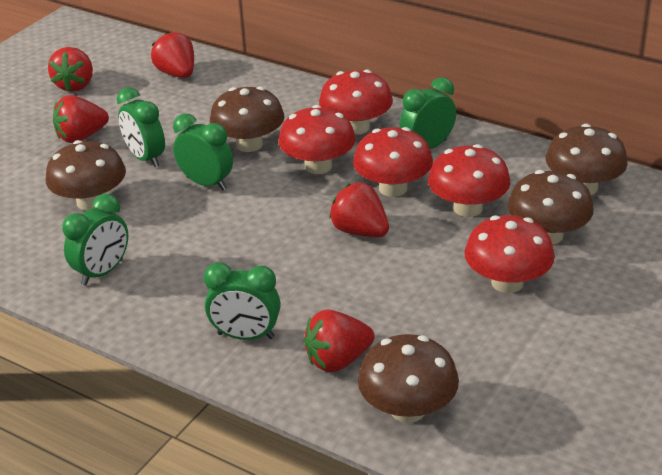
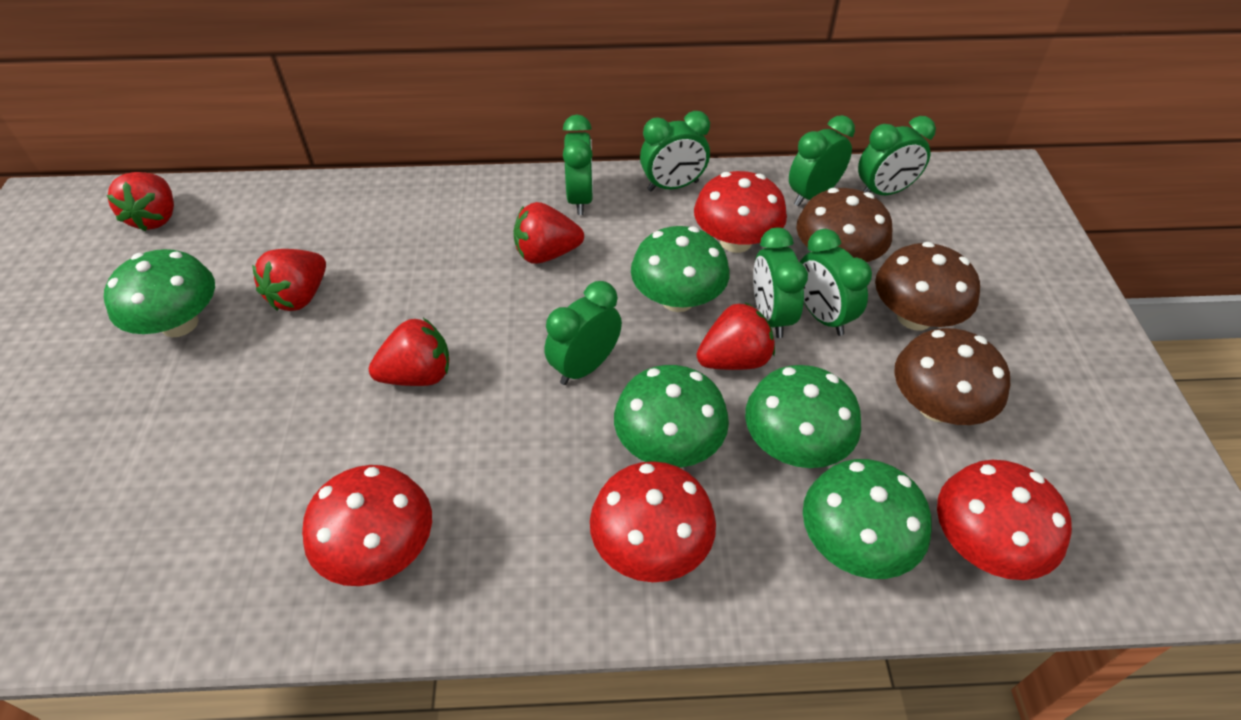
brown mushroom: 5 -> 3
green clock: 5 -> 7
green mushroom: 0 -> 5
red mushroom: 5 -> 4

